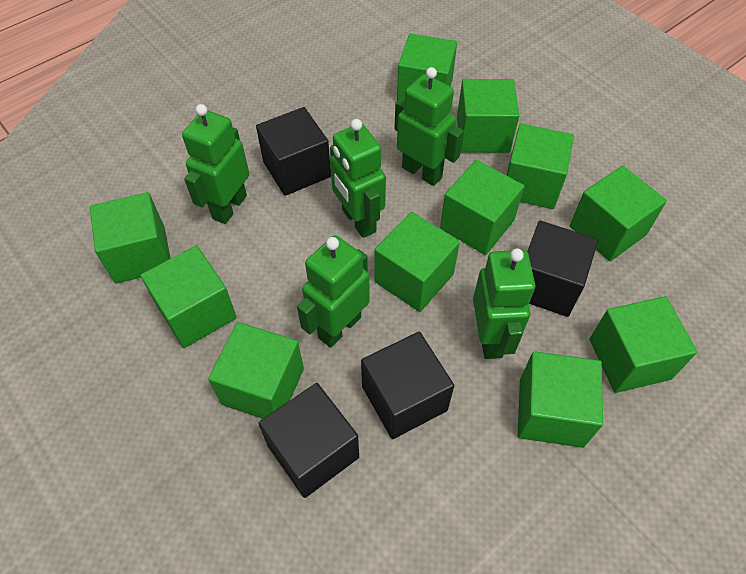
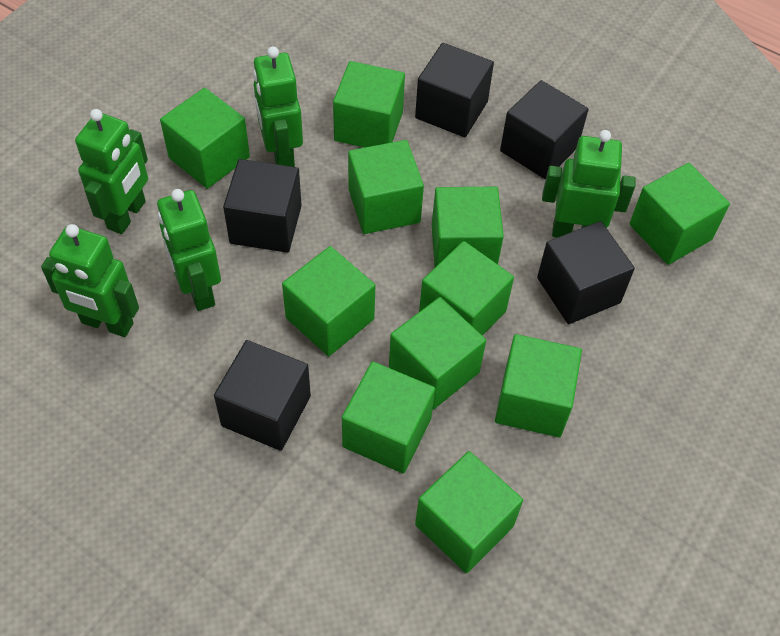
black cube: 4 -> 5

